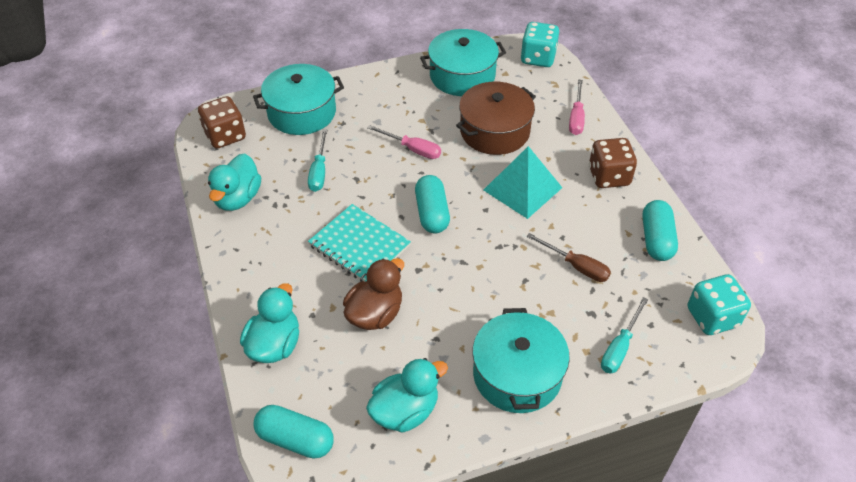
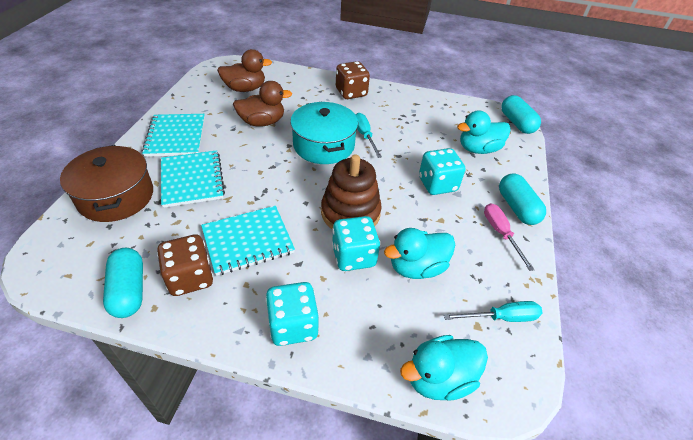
brown duck: 1 -> 2
brown screwdriver: 1 -> 0
brown stacking toy: 0 -> 1
pink screwdriver: 2 -> 1
turquoise dice: 2 -> 3
turquoise notebook: 1 -> 3
turquoise pot: 3 -> 1
turquoise pyramid: 1 -> 0

